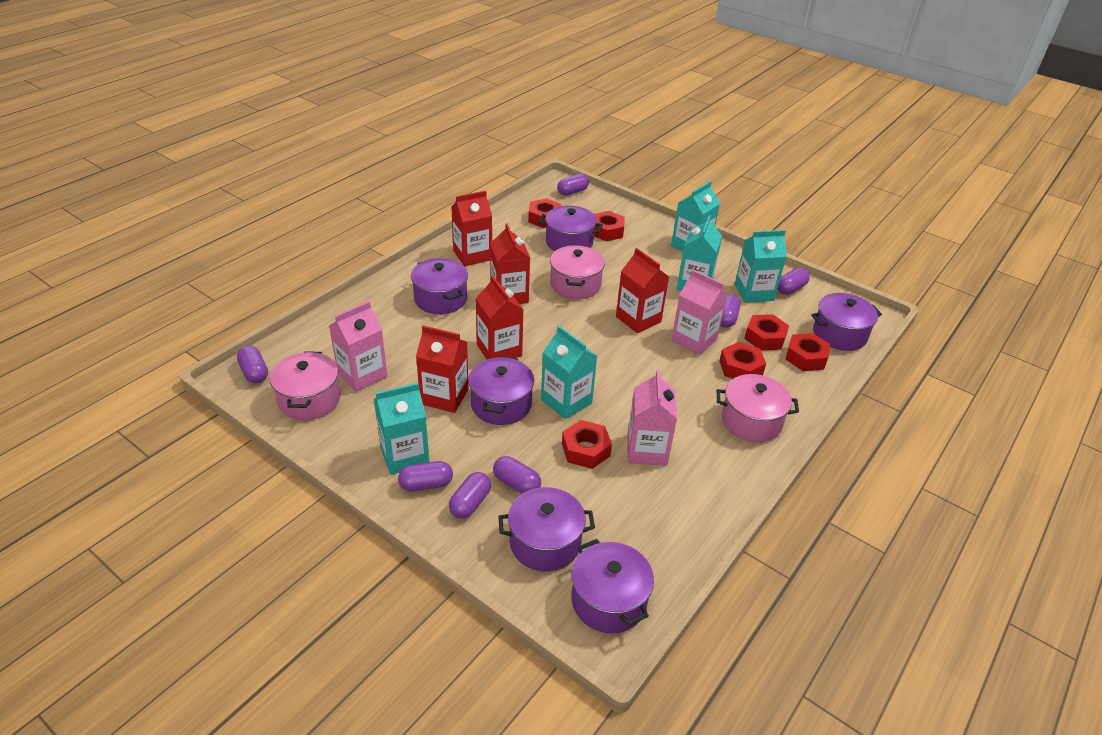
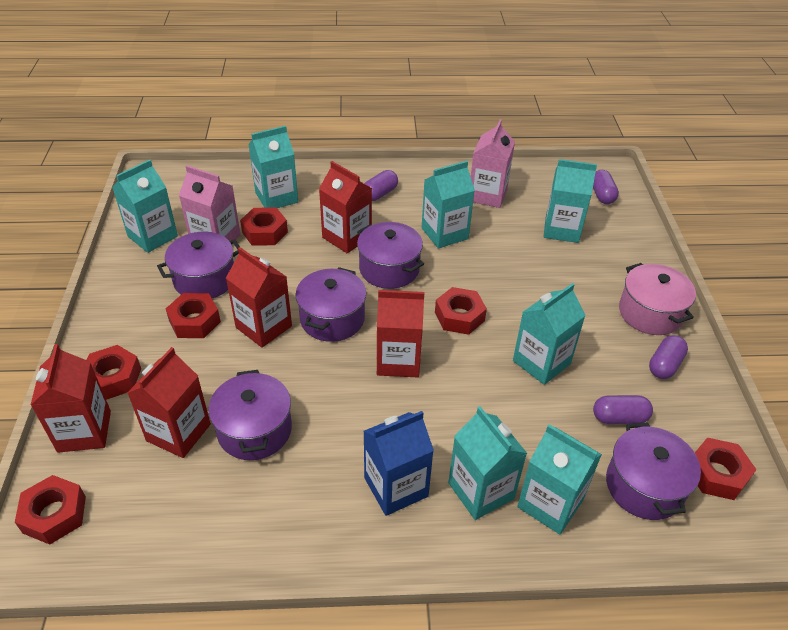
blue carton: 0 -> 1
pink carton: 3 -> 2
pink pot: 3 -> 1
purple capsule: 7 -> 4
purple pot: 6 -> 5
turquoise carton: 5 -> 7

